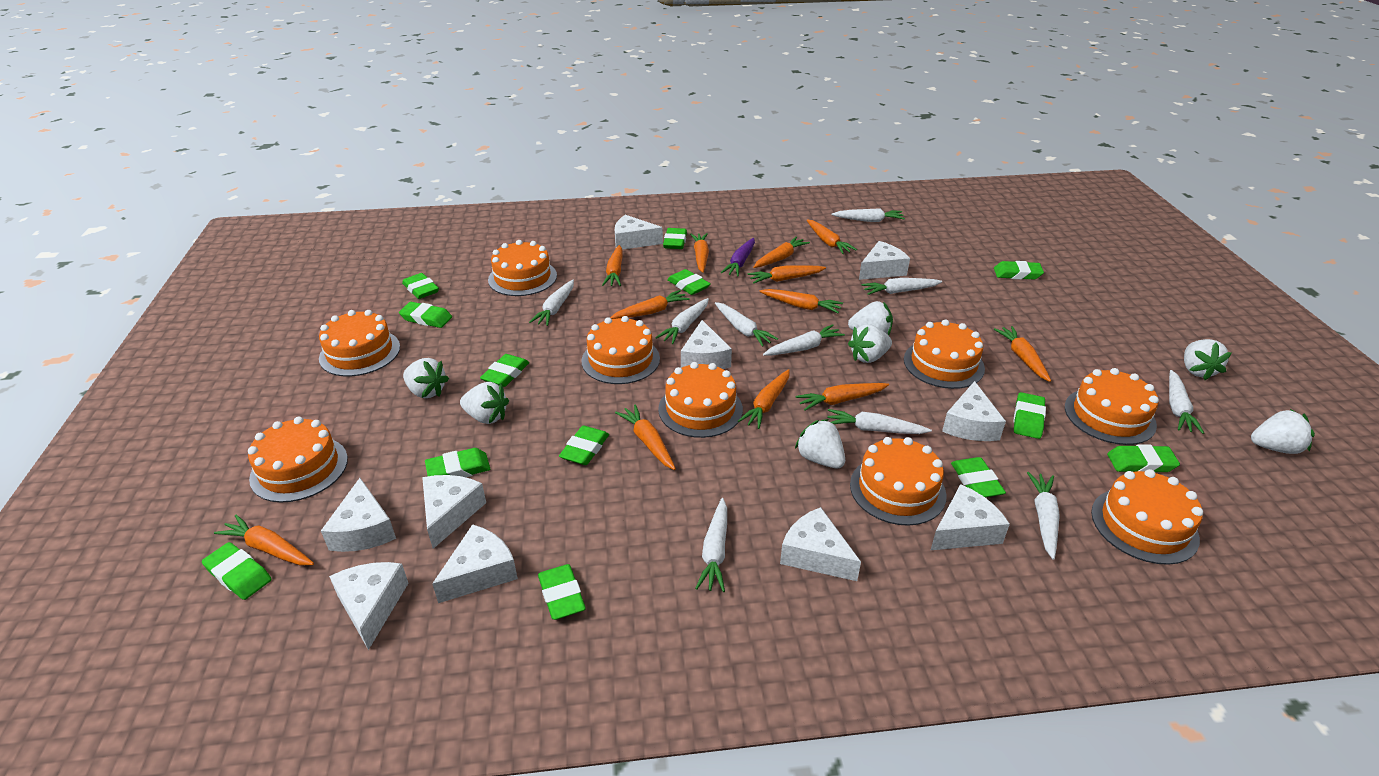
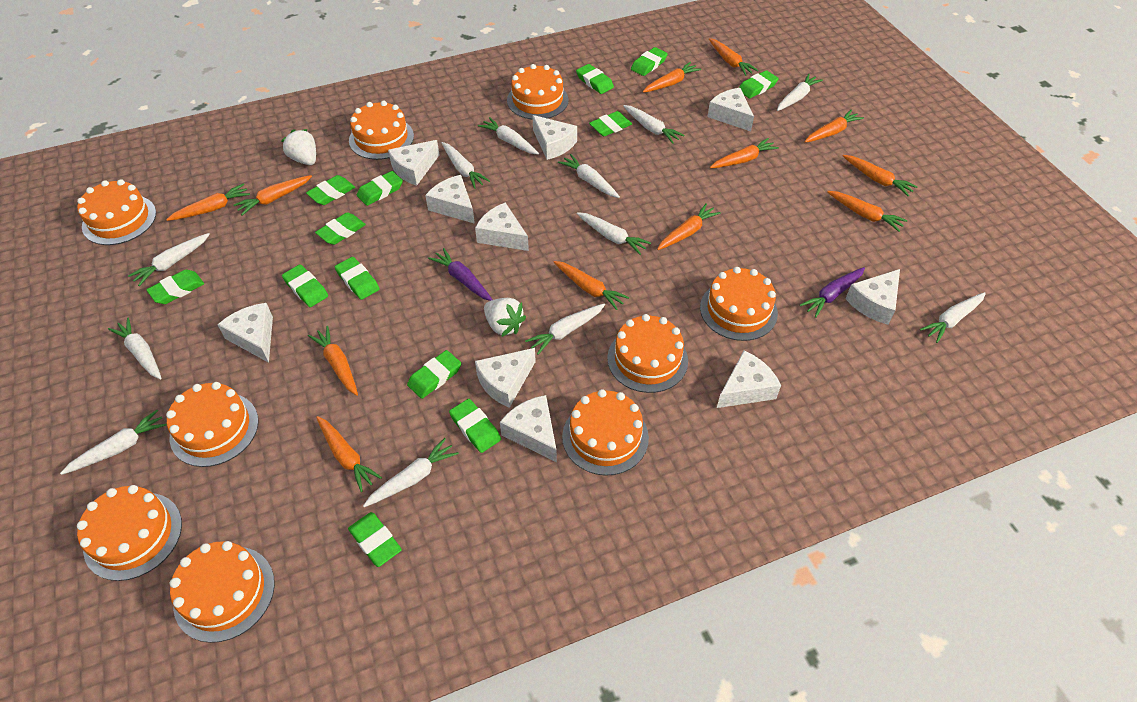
purple carrot: 1 -> 2
white carrot: 10 -> 12
white strawberry: 7 -> 2

